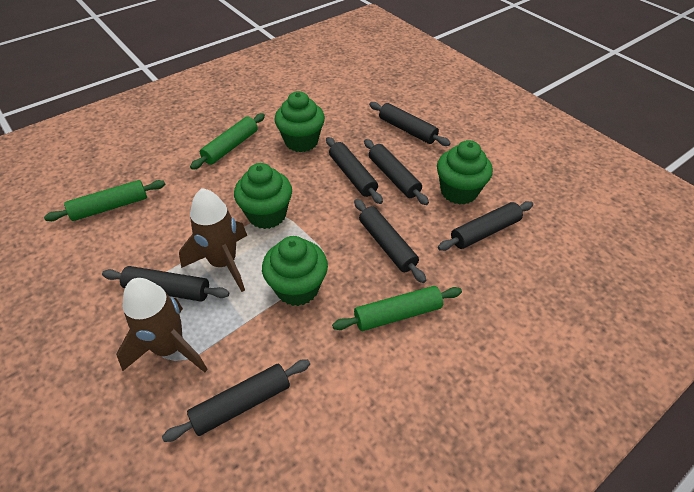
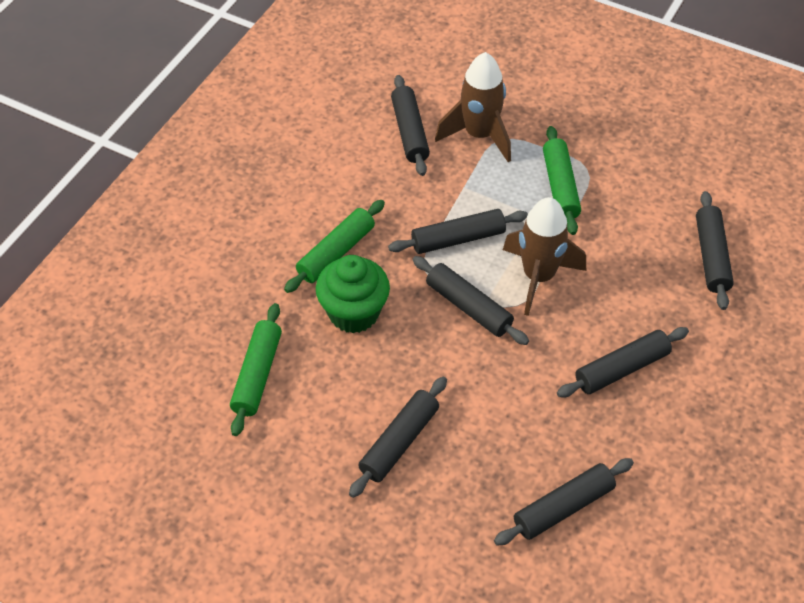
green cupcake: 4 -> 1

